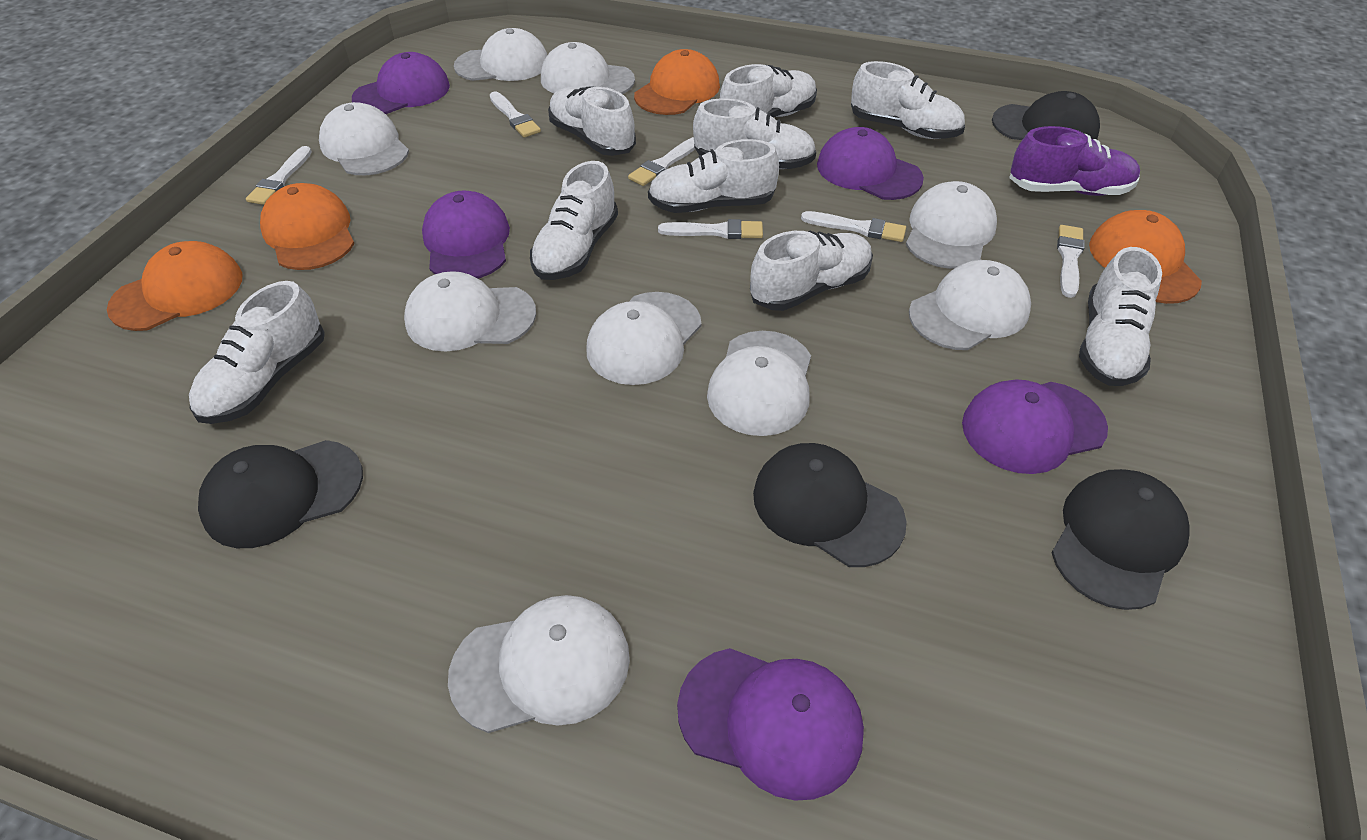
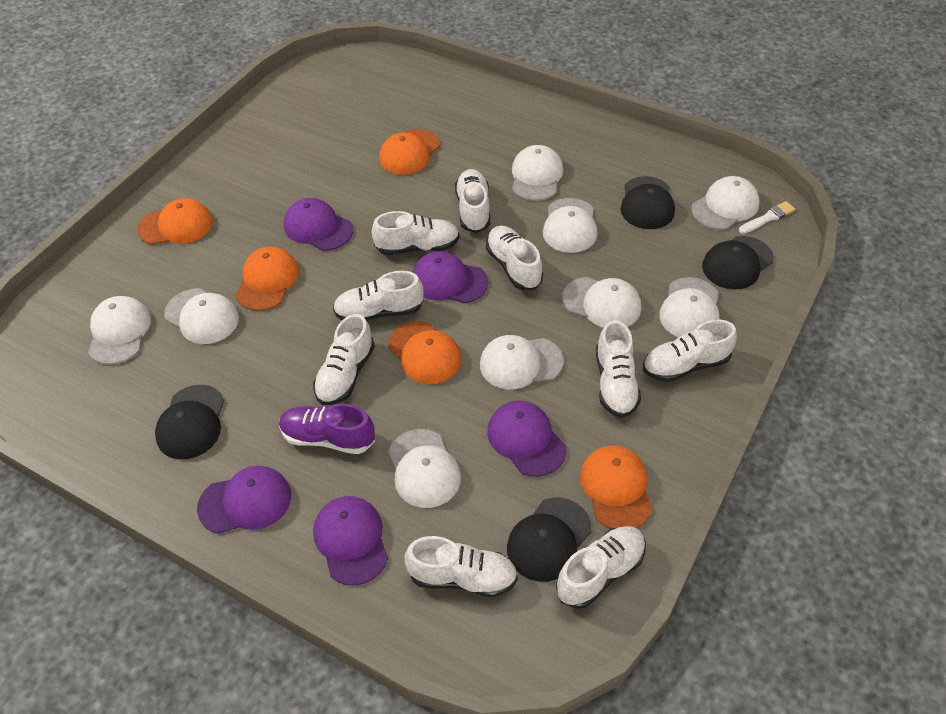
orange cap: 4 -> 5
white brush: 6 -> 1

